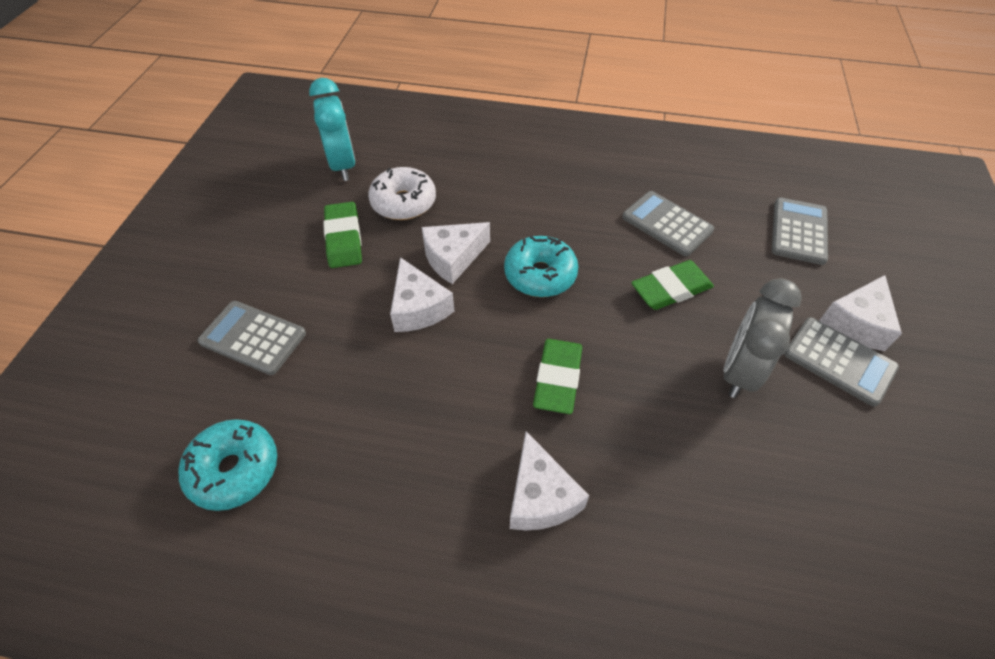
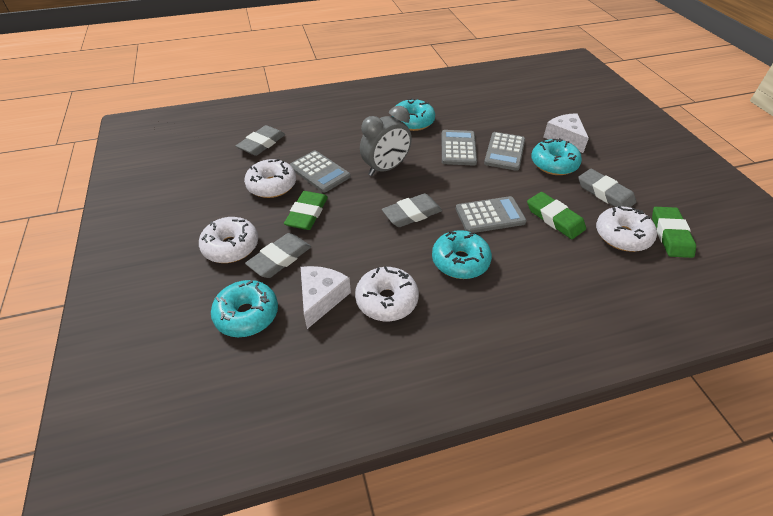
grey eraser: 0 -> 4
turquoise clock: 1 -> 0
turquoise donut: 2 -> 4
white cheese: 4 -> 2
white donut: 1 -> 4

